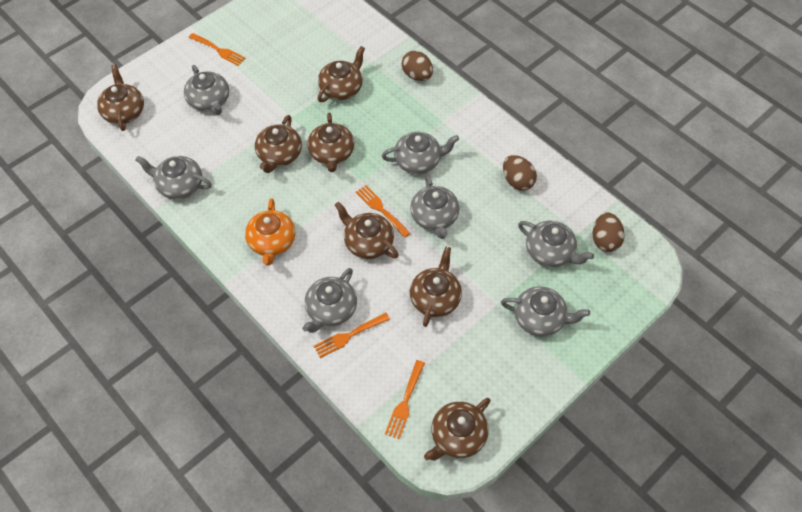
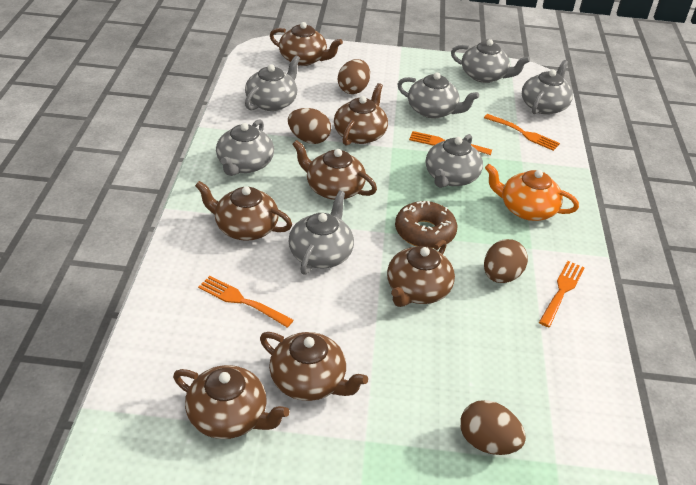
brown donut: 0 -> 1
brown egg: 3 -> 4

